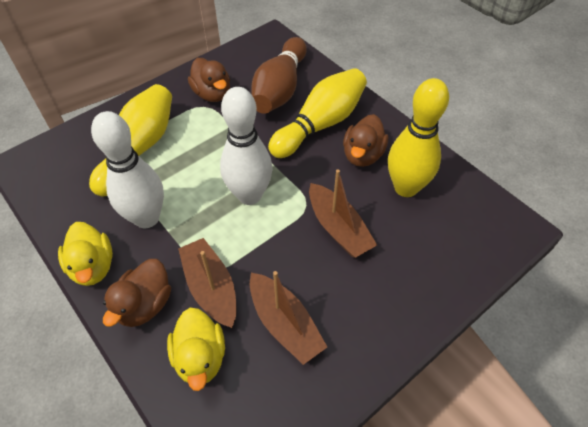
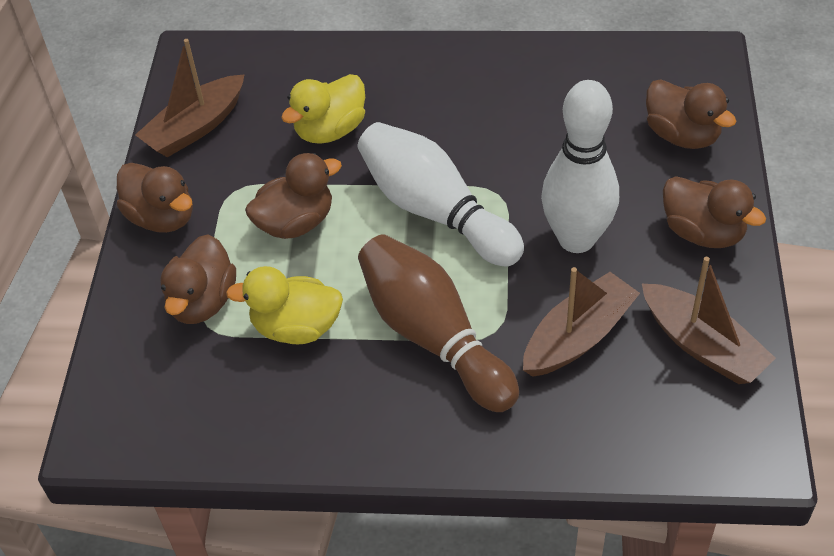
brown duck: 3 -> 5
yellow bowling pin: 3 -> 0

